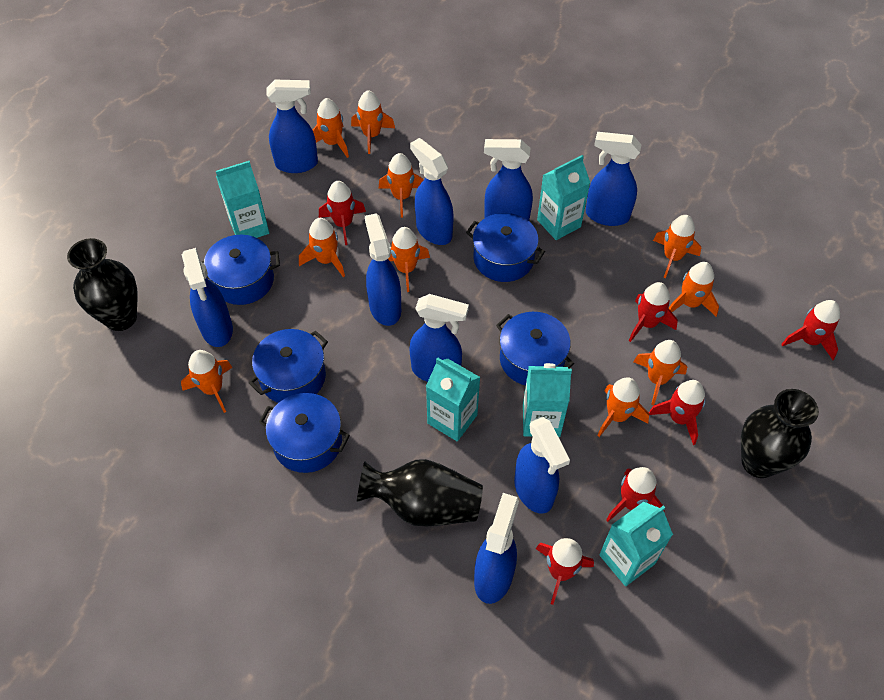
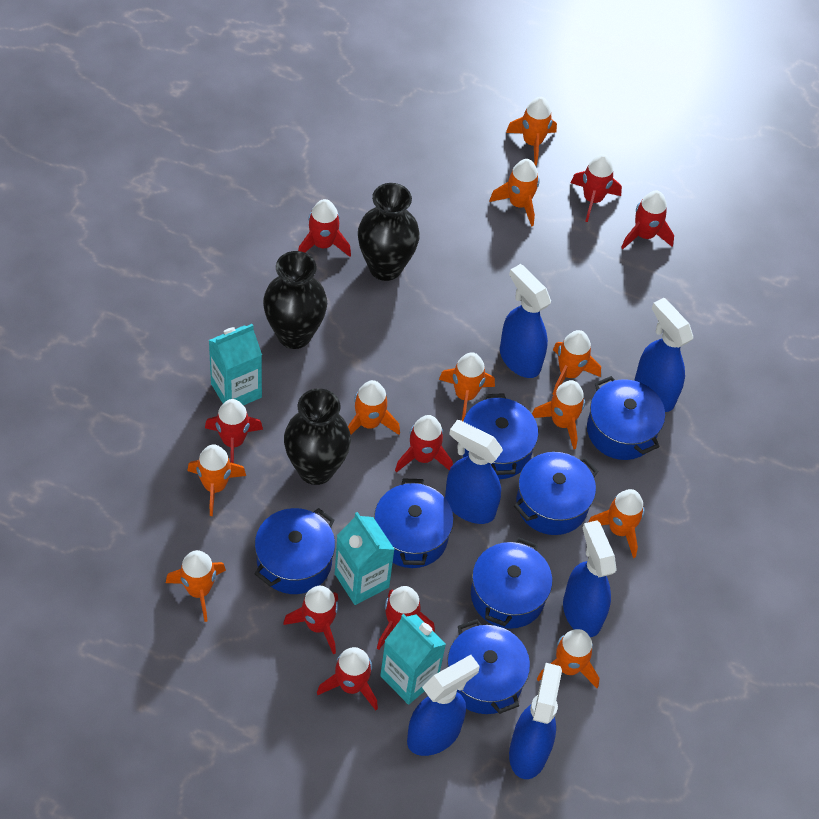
blue pot: 5 -> 7
blue spray bottle: 9 -> 6
red rocket: 6 -> 8
turquoise carton: 5 -> 3

